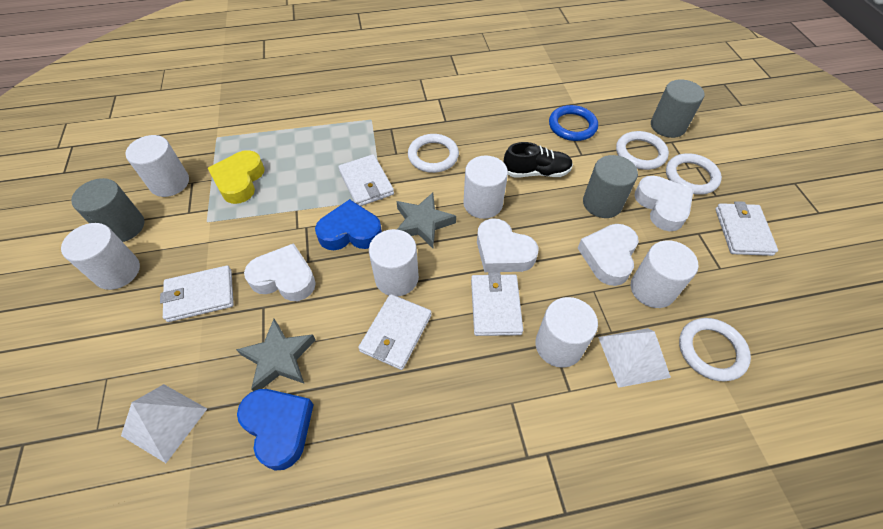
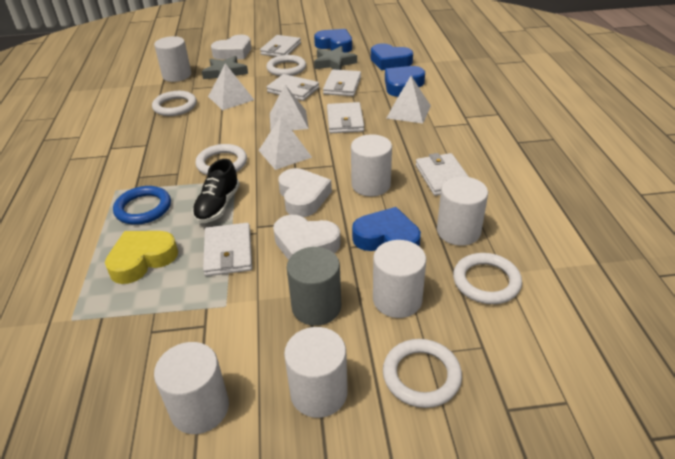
blue heart: 2 -> 4
grey cylinder: 3 -> 1
white heart: 4 -> 3
white pyramid: 2 -> 4
white ring: 4 -> 5
white wallet: 5 -> 6

